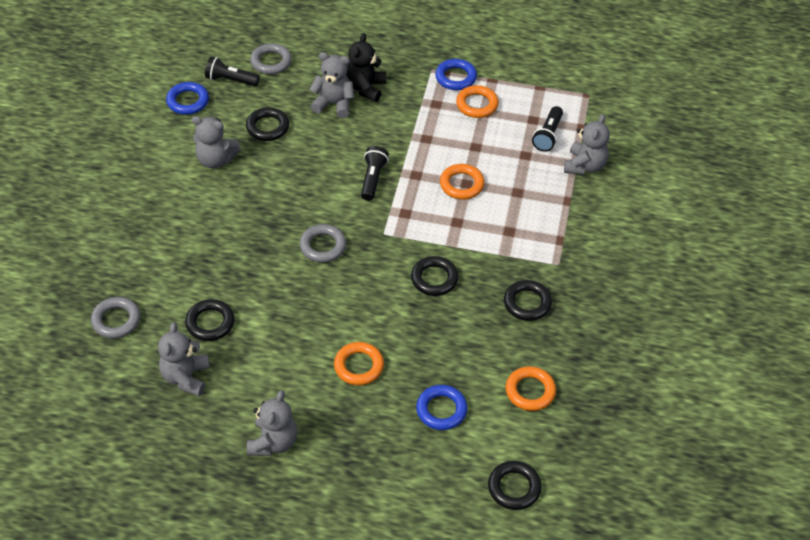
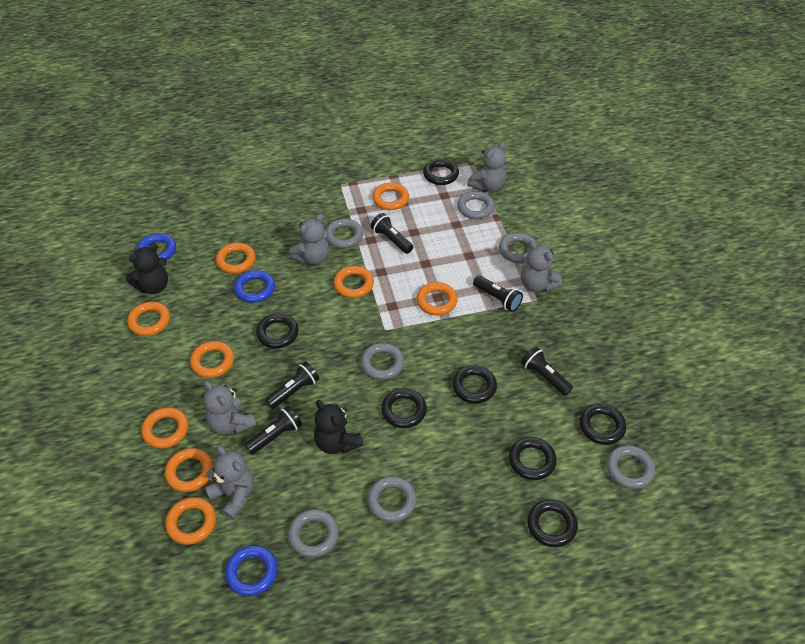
black flashlight: 3 -> 5
black ring: 5 -> 7
black teddy bear: 1 -> 2
grey ring: 3 -> 7
orange ring: 4 -> 9

